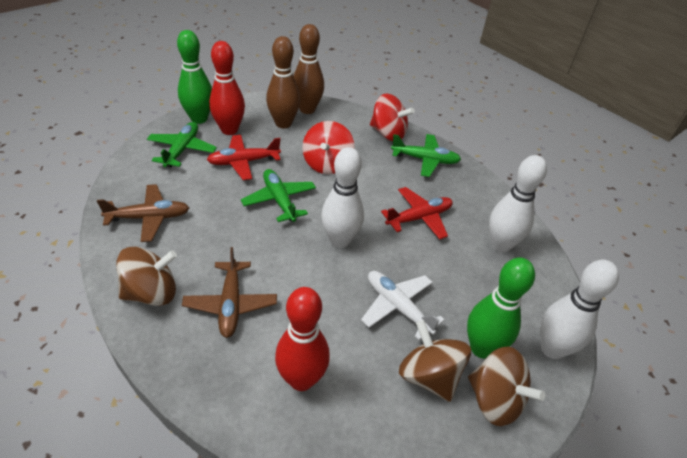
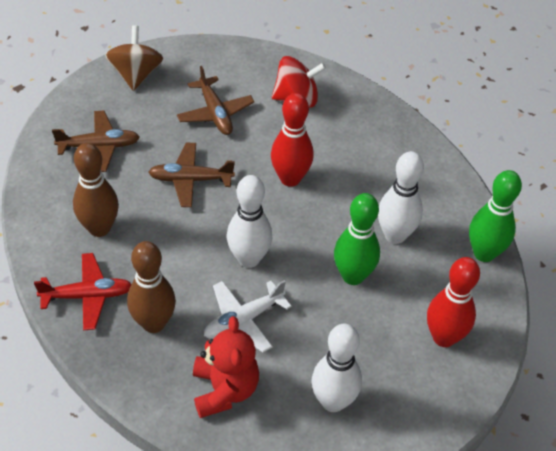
brown plane: 2 -> 3
brown spinning top: 3 -> 1
green plane: 3 -> 0
red plane: 2 -> 1
red spinning top: 2 -> 1
red teddy bear: 0 -> 1

